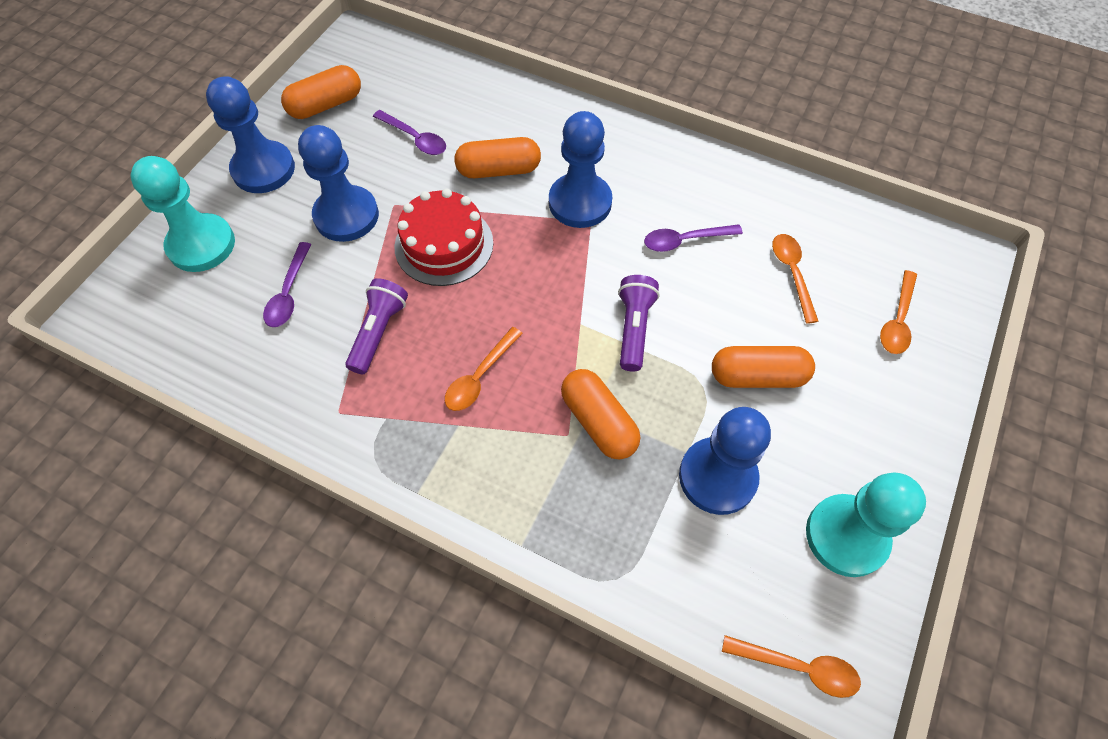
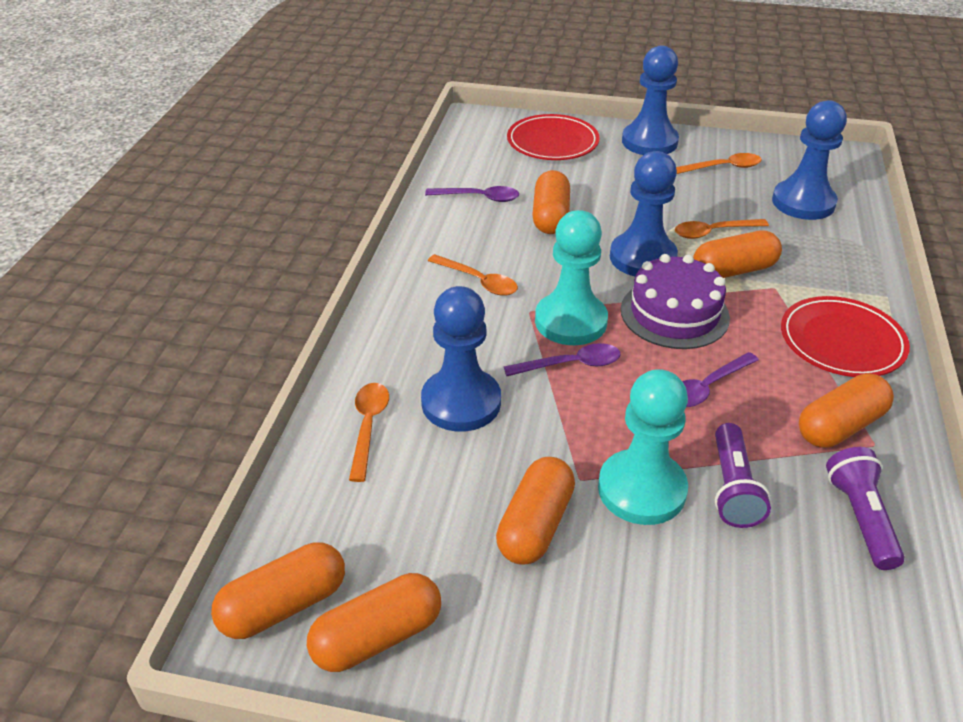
orange capsule: 4 -> 6
purple cake: 0 -> 1
red cake: 1 -> 0
red plate: 0 -> 2

